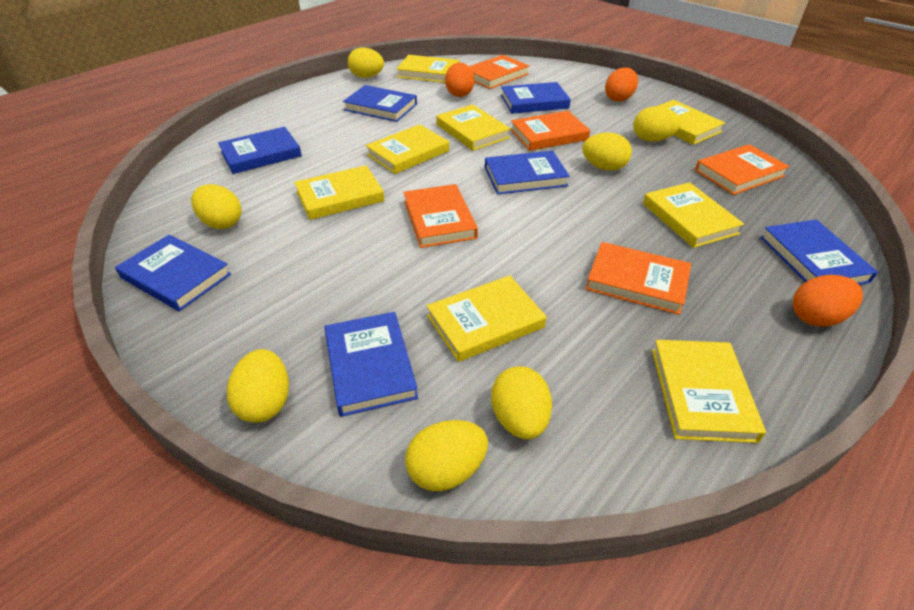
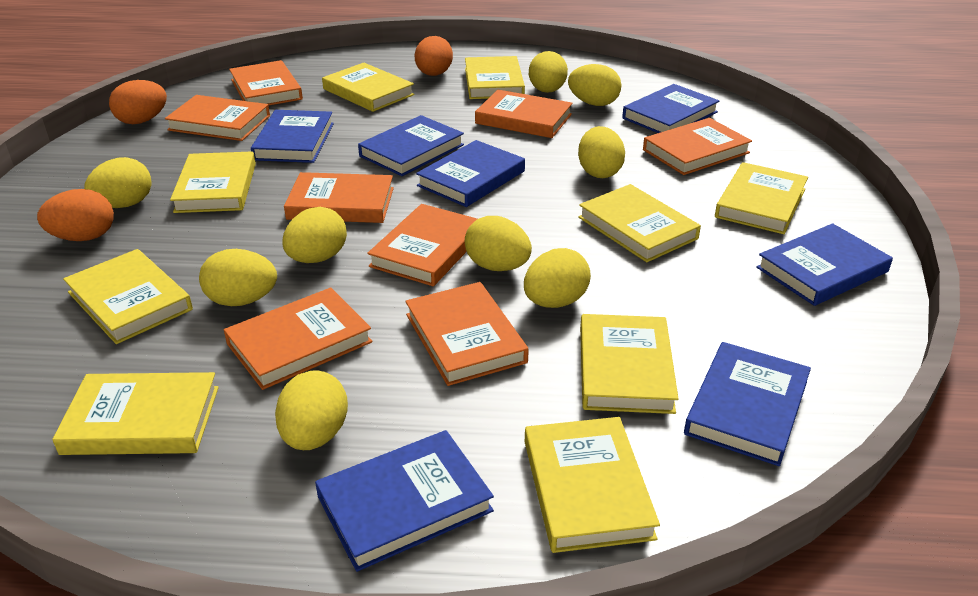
orange book: 5 -> 8
yellow book: 8 -> 9
yellow egg: 7 -> 9

